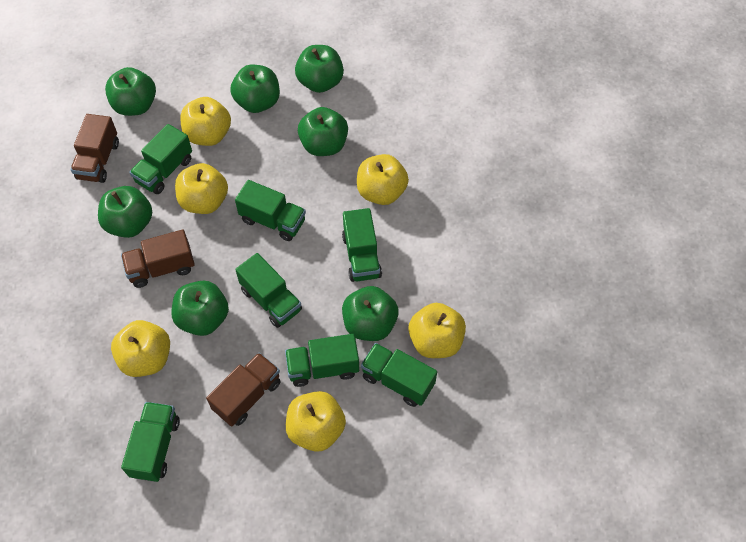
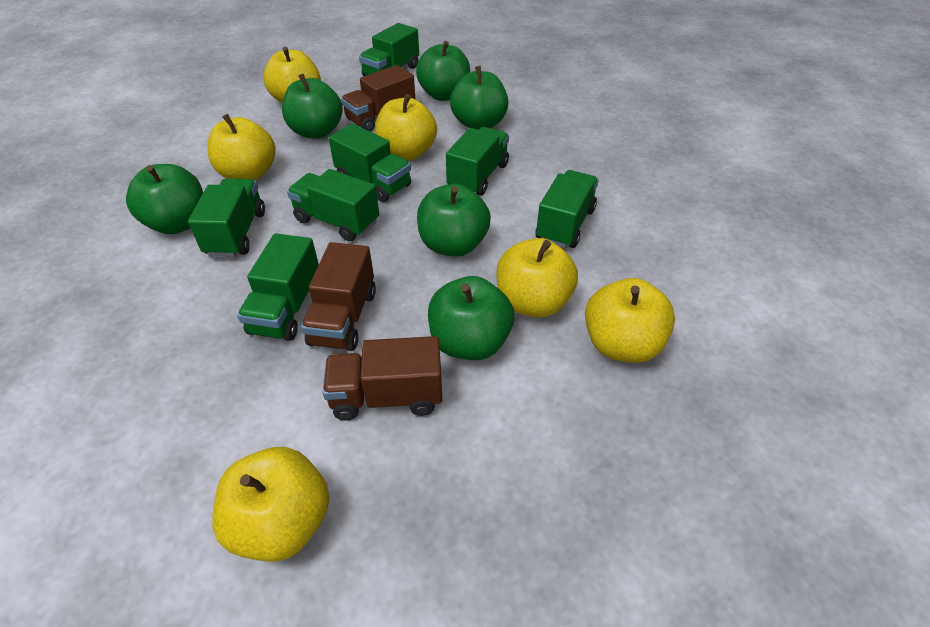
green apple: 7 -> 6

